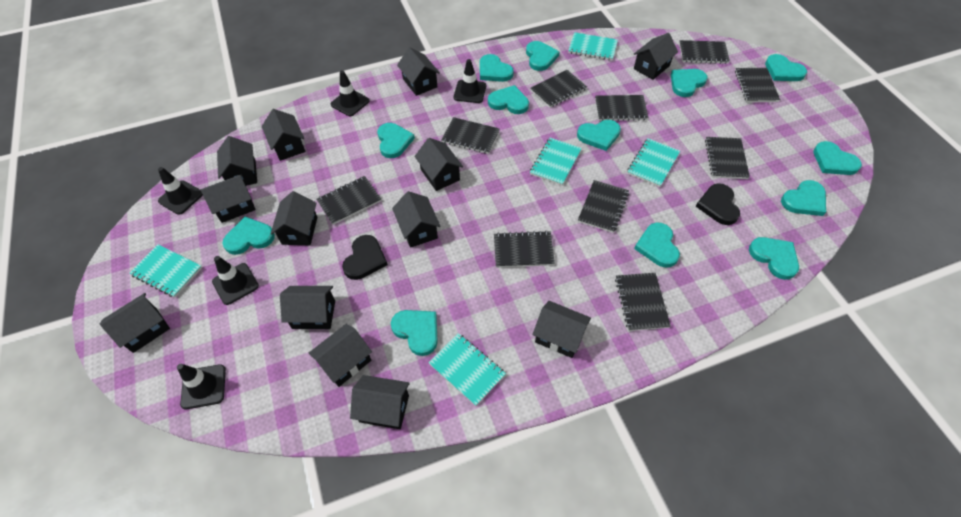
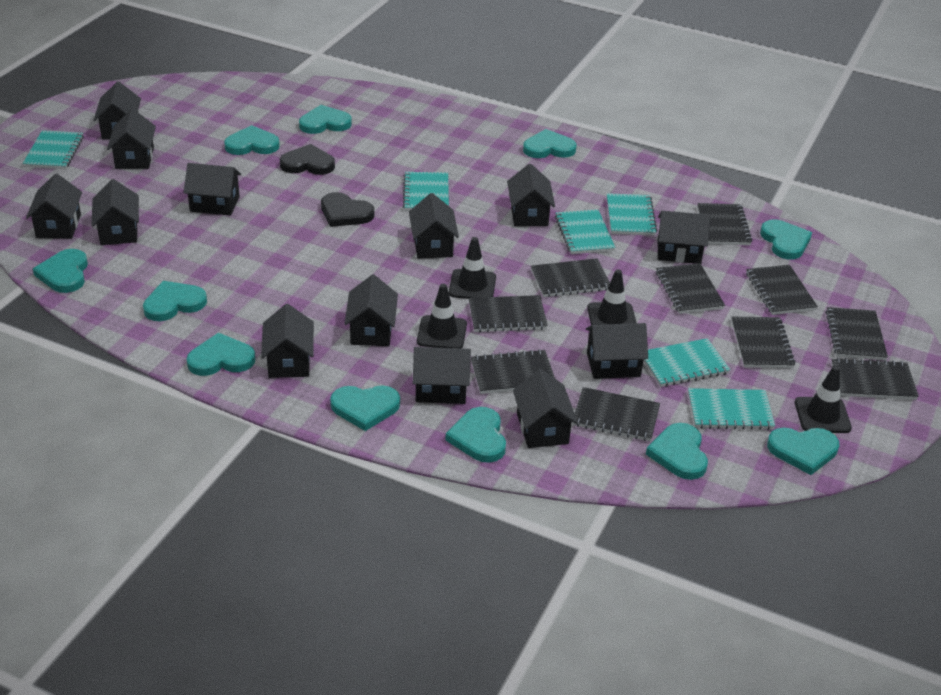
black traffic cone: 5 -> 4
turquoise heart: 13 -> 11
turquoise notebook: 5 -> 6

